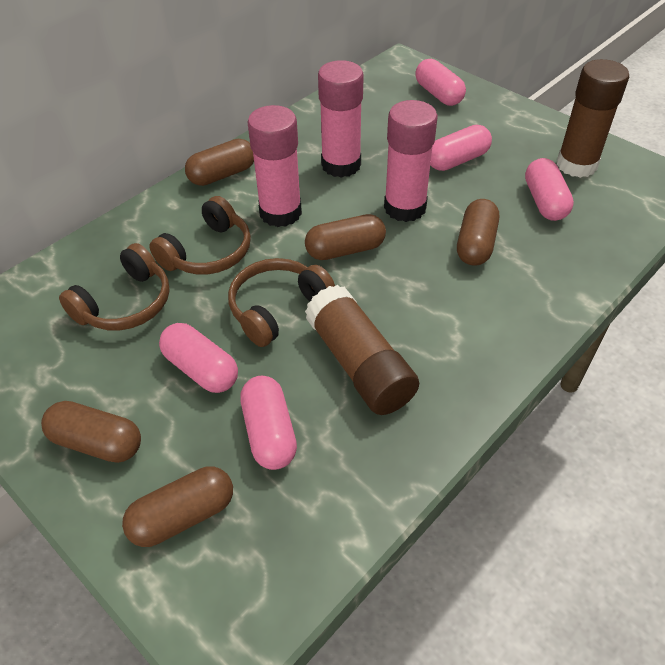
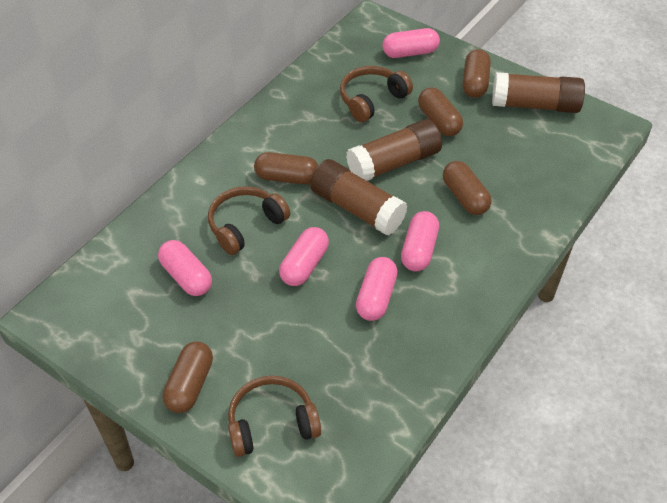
brown glue stick: 2 -> 3
pink glue stick: 3 -> 0

